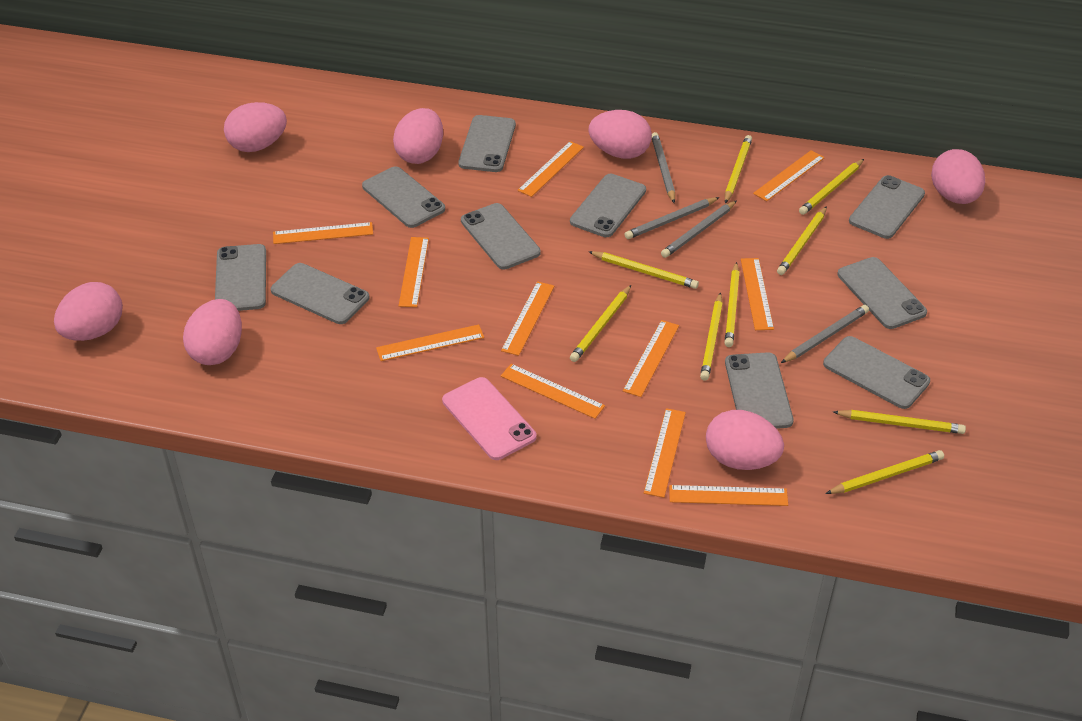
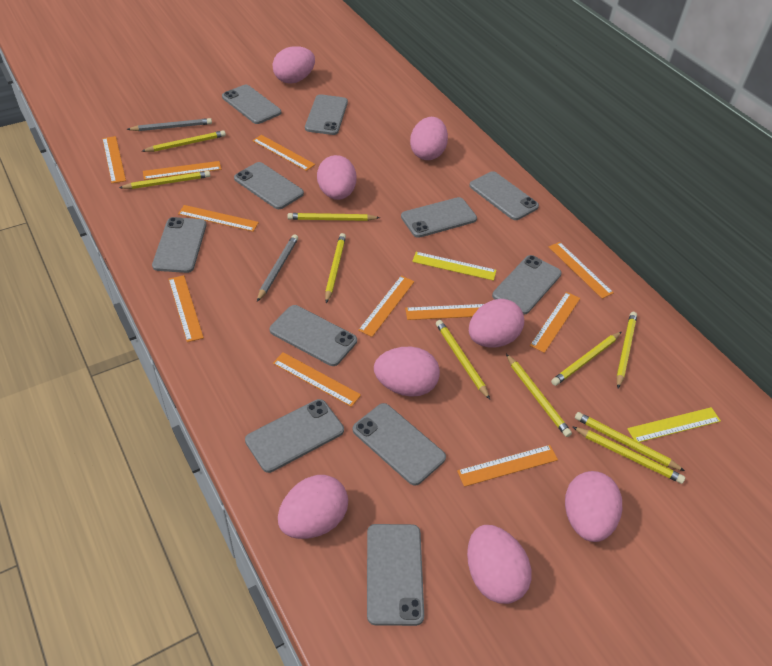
grey pencil: 4 -> 2
grey phone: 10 -> 11
pink egg: 7 -> 8
pink phone: 1 -> 0
yellow pencil: 9 -> 10
yellow ruler: 0 -> 2

